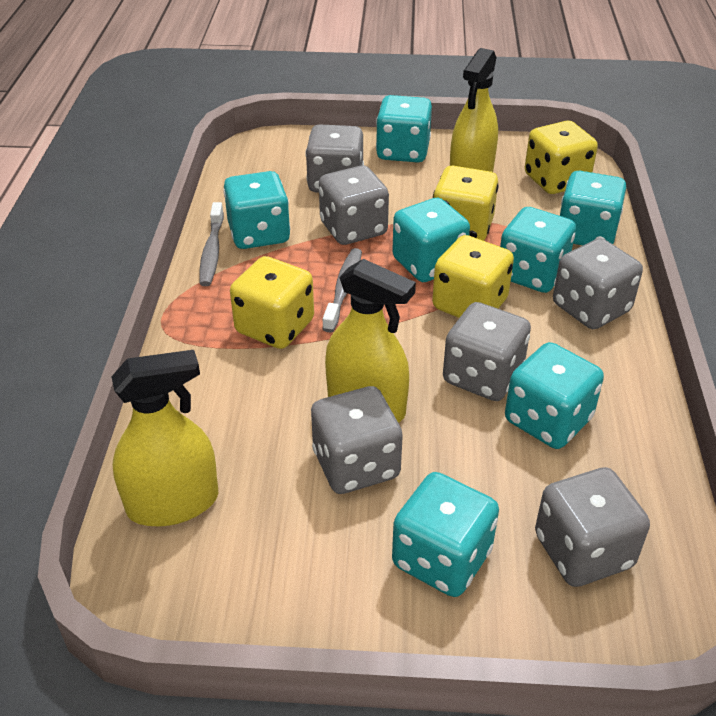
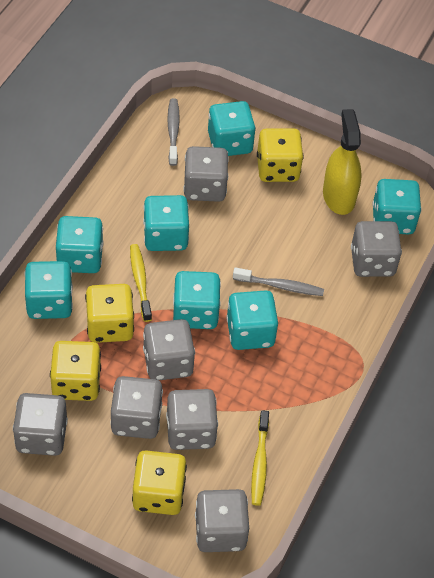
grey dice: 6 -> 7
yellow spray bottle: 3 -> 1
yellow toothbrush: 0 -> 2

